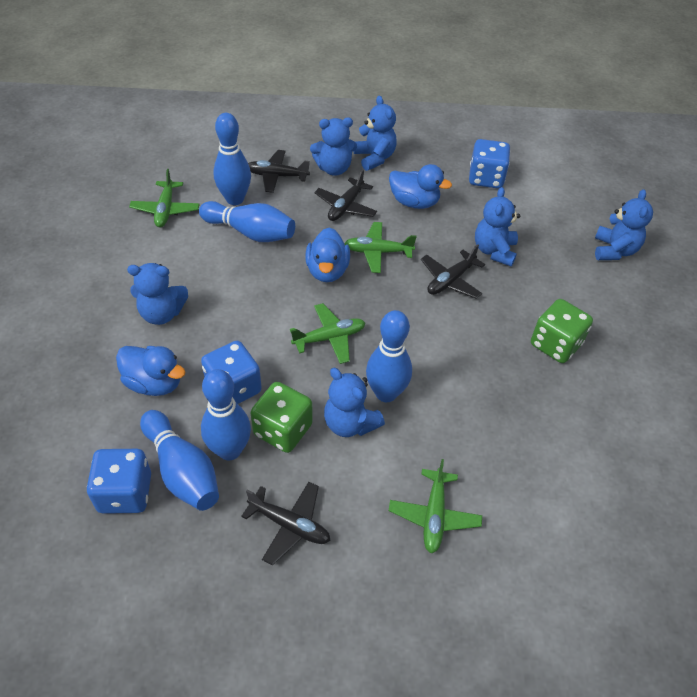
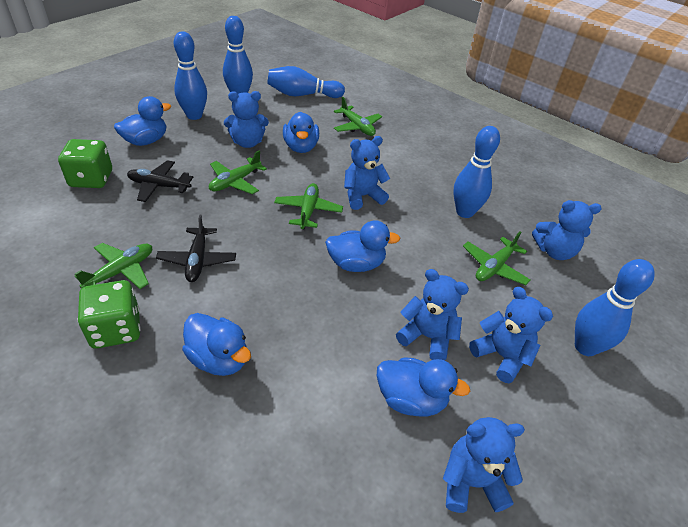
black plane: 4 -> 2
blue dice: 3 -> 0
blue duck: 3 -> 5
green plane: 4 -> 5

